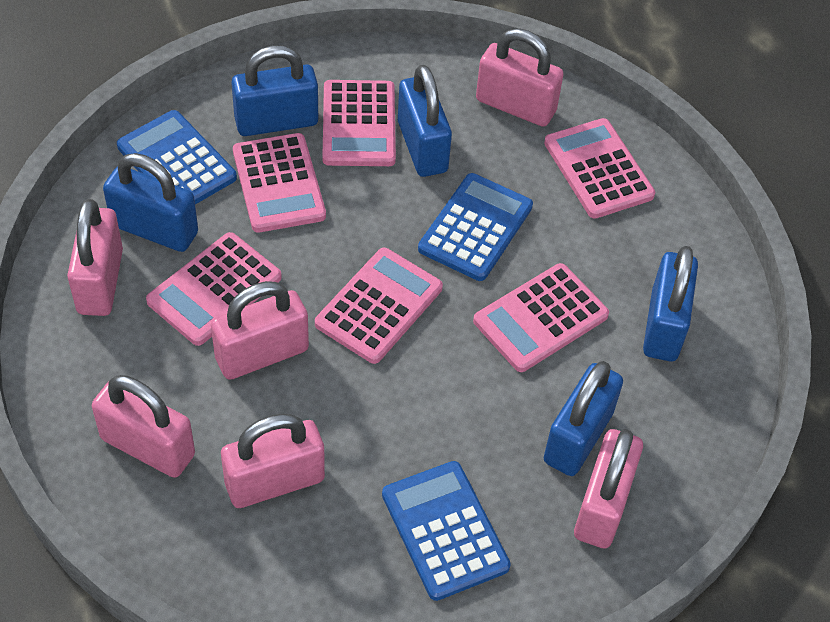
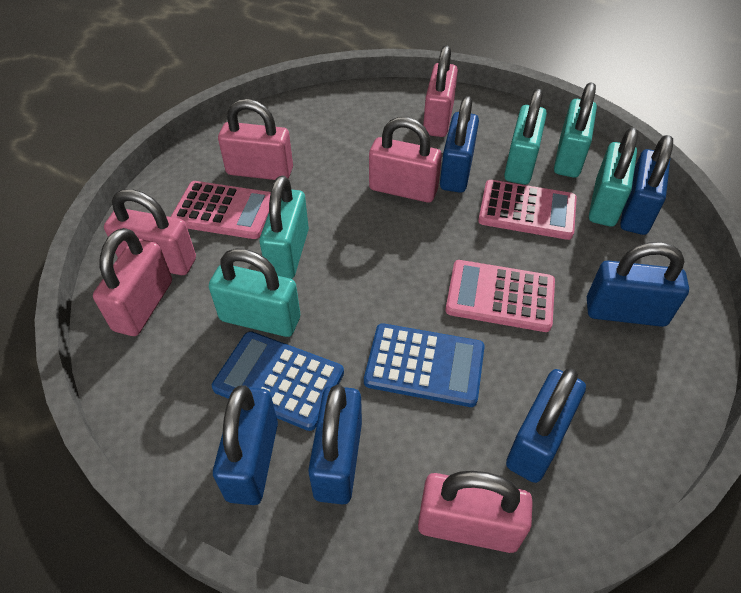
blue calculator: 3 -> 2
blue padlock: 5 -> 6
pink calculator: 6 -> 3
turquoise padlock: 0 -> 5

